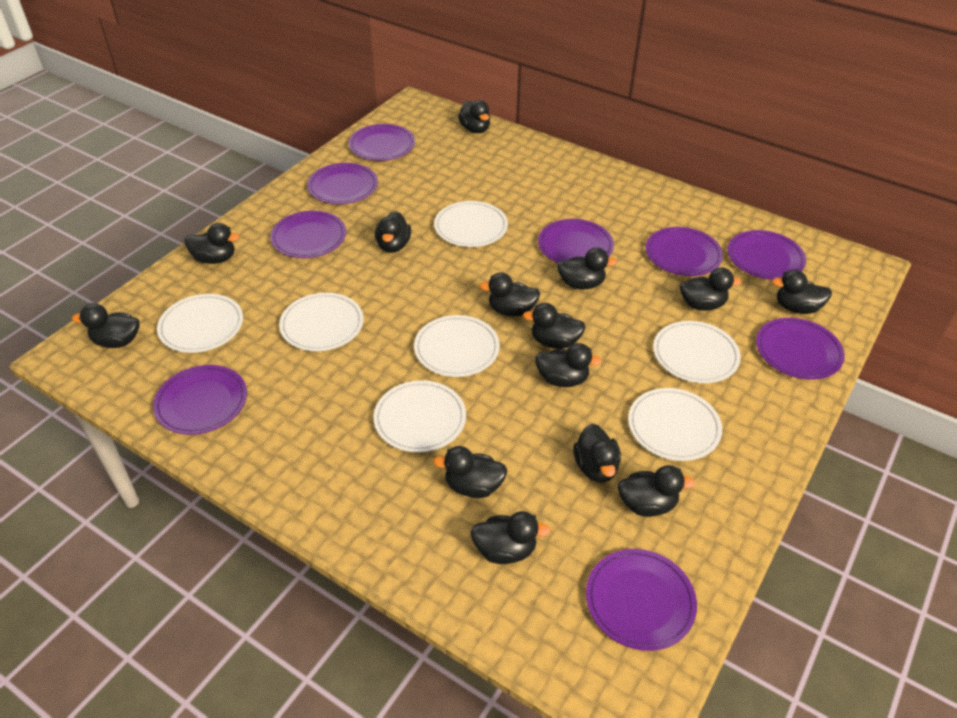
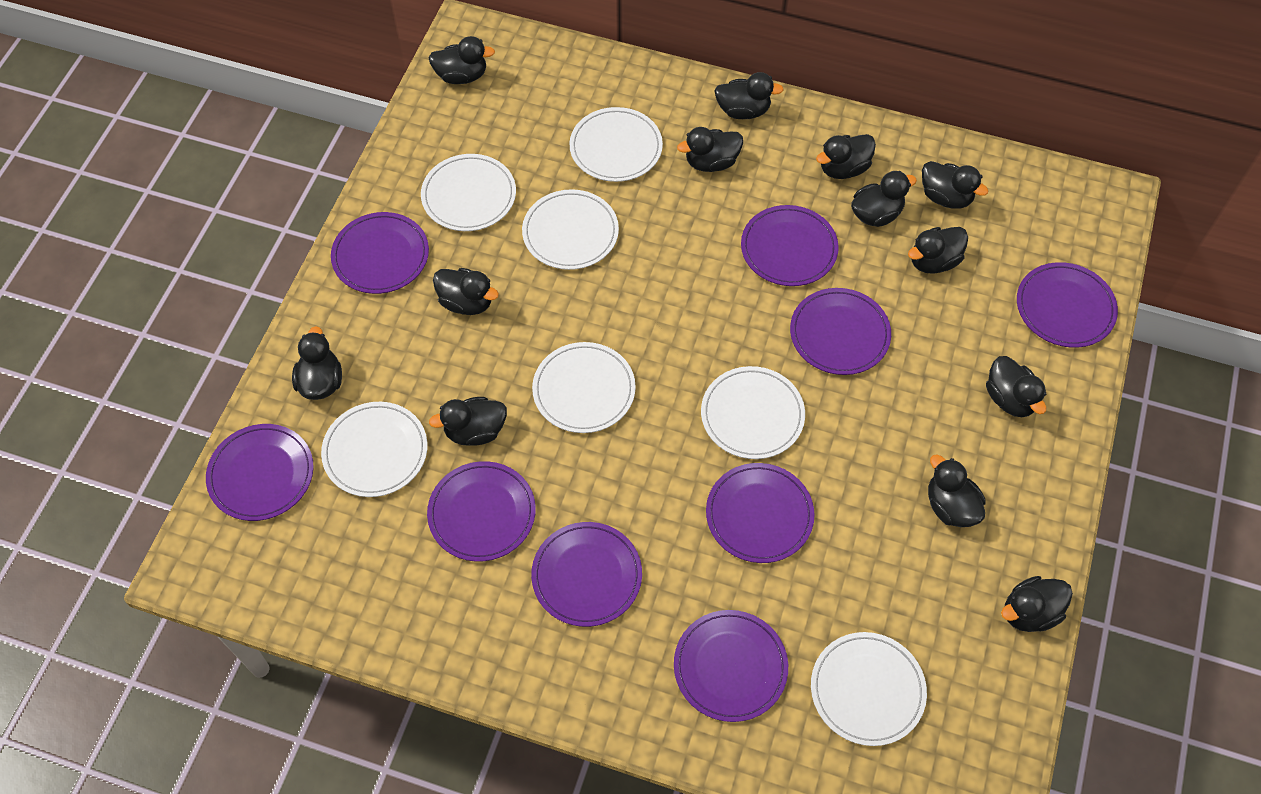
black duck: 14 -> 13

